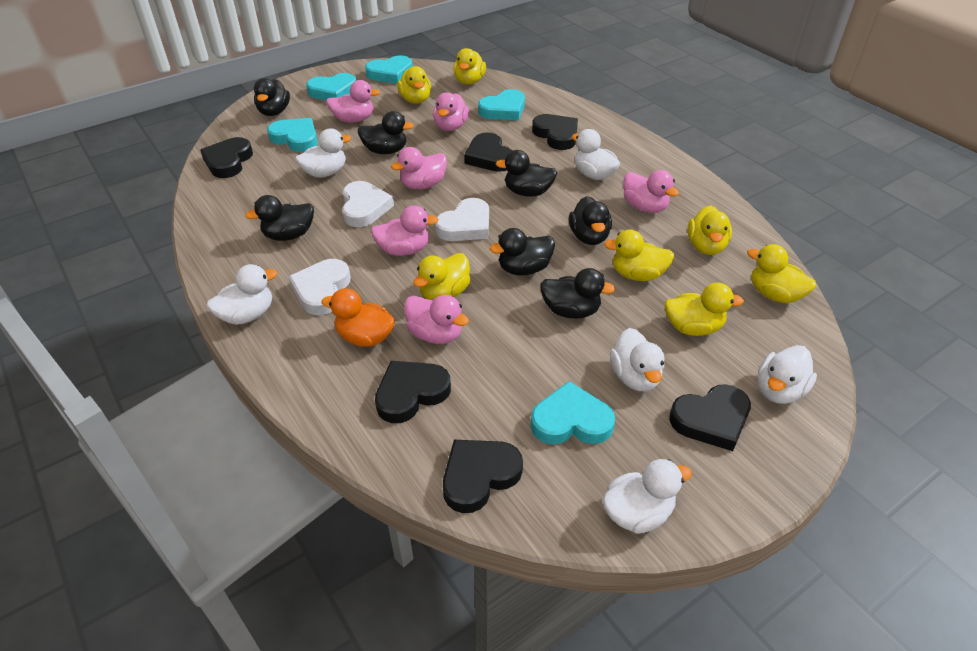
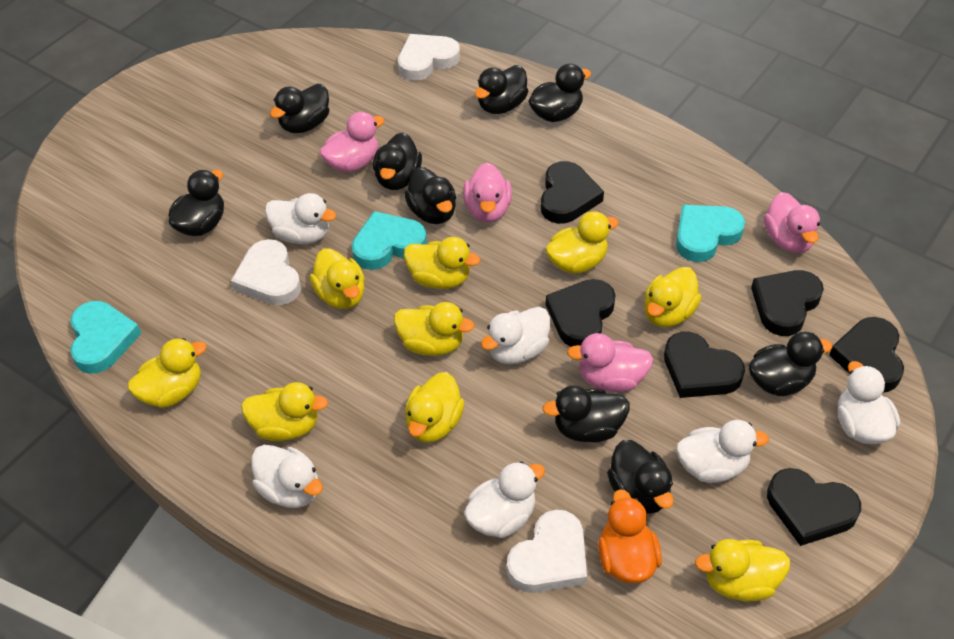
black duck: 7 -> 9
pink duck: 6 -> 4
turquoise heart: 5 -> 3
yellow duck: 7 -> 9

